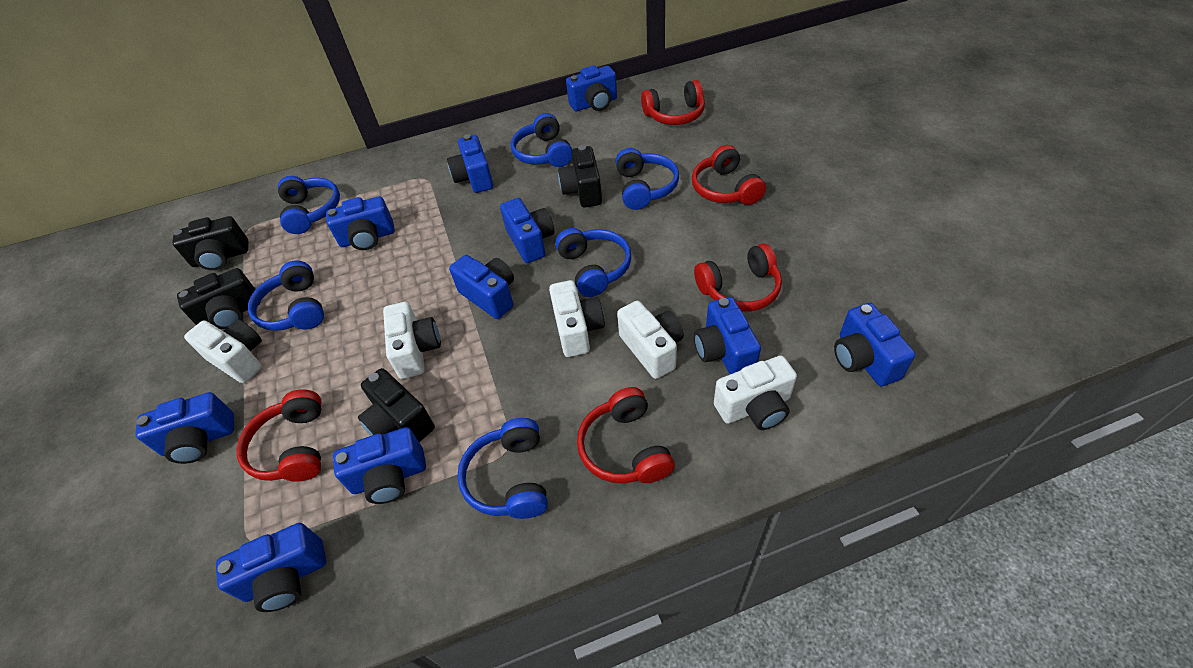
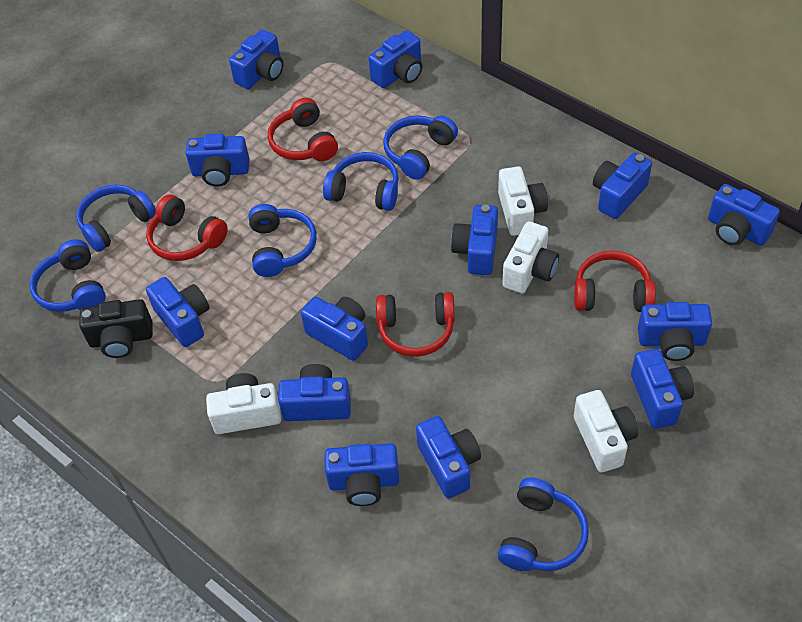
black camera: 4 -> 1
blue camera: 10 -> 13
red headphones: 5 -> 4
white camera: 5 -> 4

